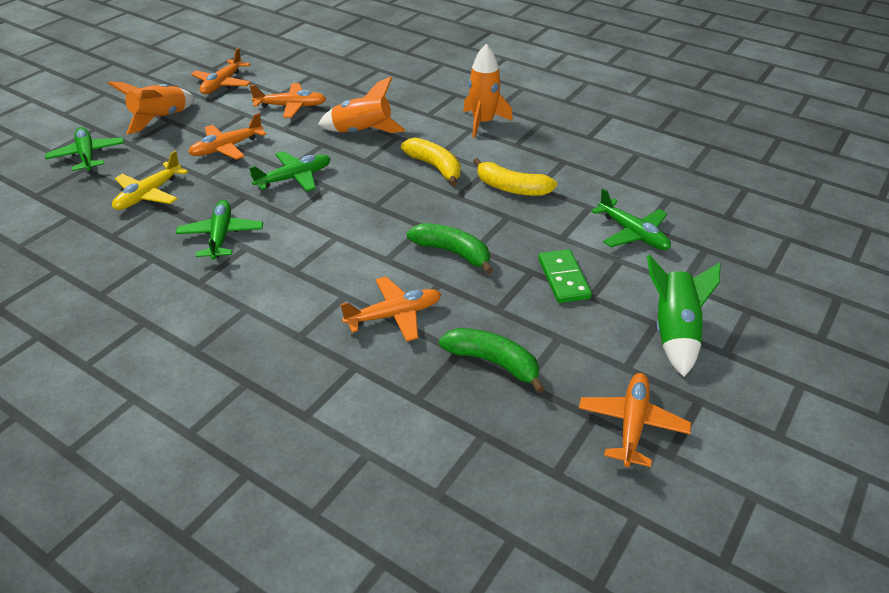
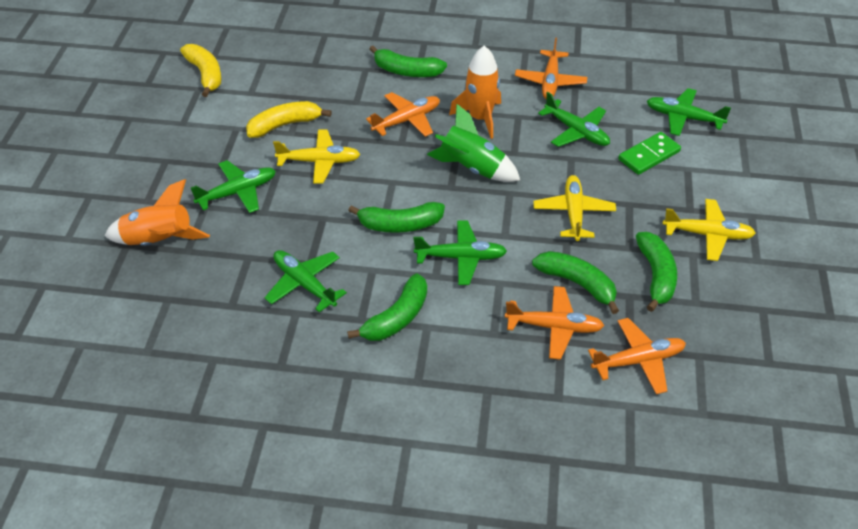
green banana: 2 -> 5
green plane: 4 -> 5
orange plane: 5 -> 4
orange rocket: 3 -> 2
yellow plane: 1 -> 3

